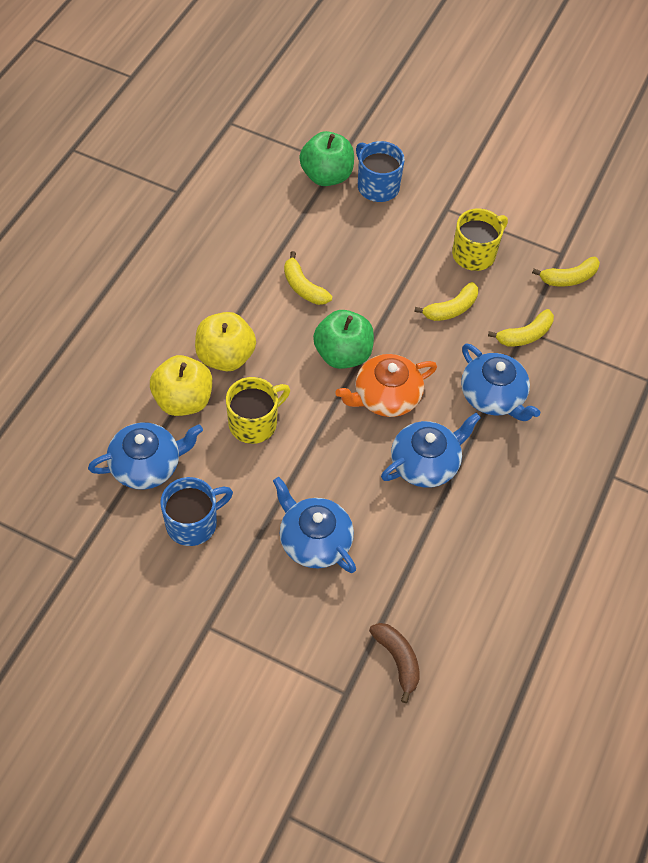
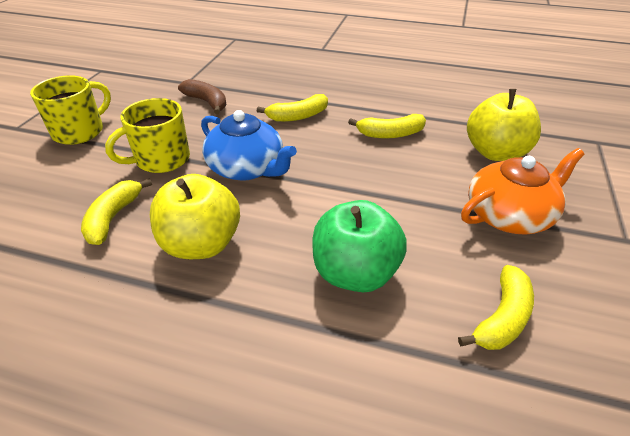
blue mug: 2 -> 0
blue teapot: 4 -> 1
green apple: 2 -> 1

